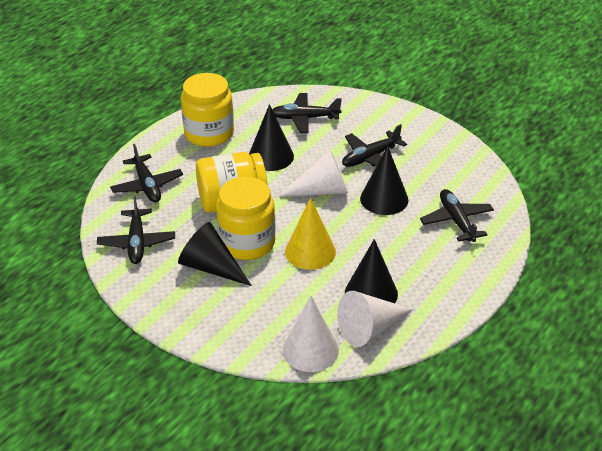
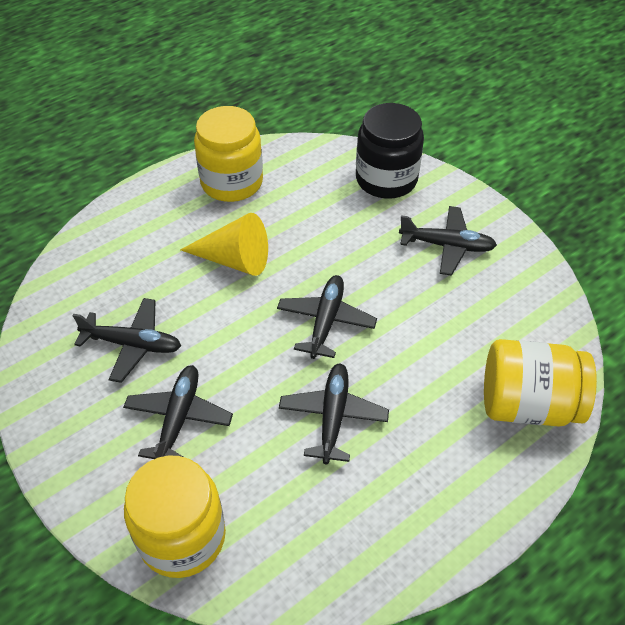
black cone: 4 -> 0
black jar: 0 -> 1
white cone: 3 -> 0

